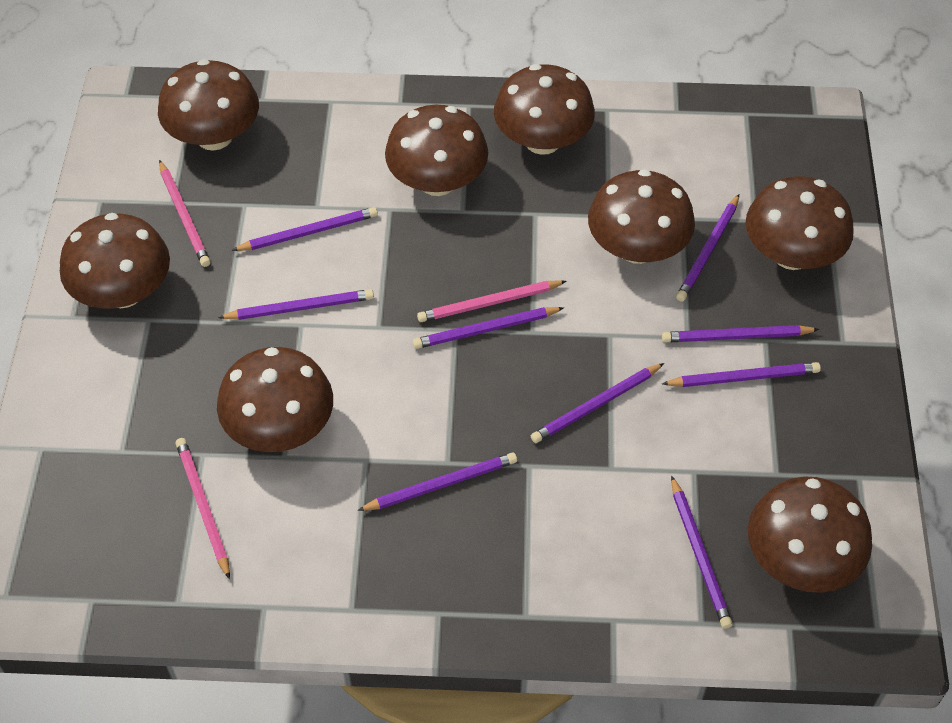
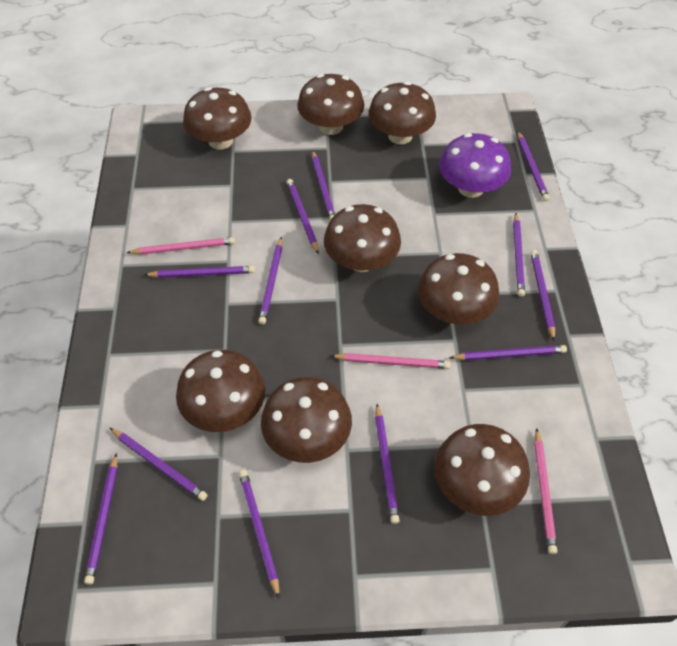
purple mushroom: 0 -> 1
purple pencil: 9 -> 12

